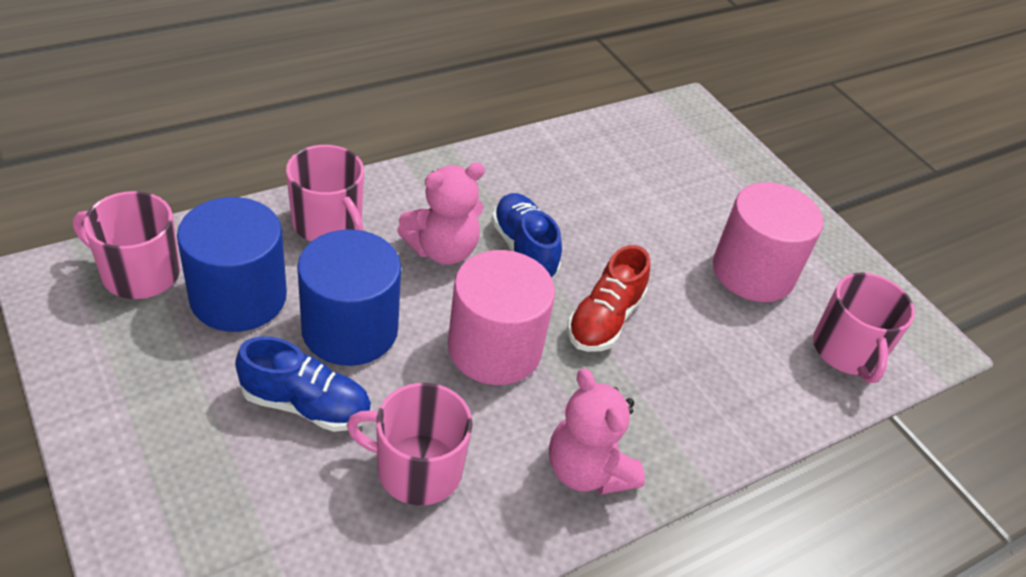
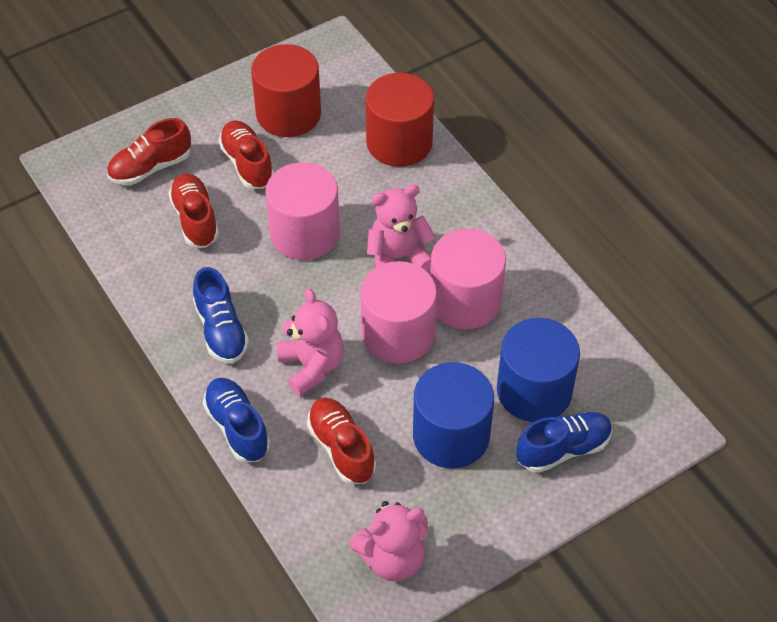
blue shoe: 2 -> 3
pink cylinder: 2 -> 3
pink mug: 4 -> 0
pink teddy bear: 2 -> 3
red cylinder: 0 -> 2
red shoe: 1 -> 4

